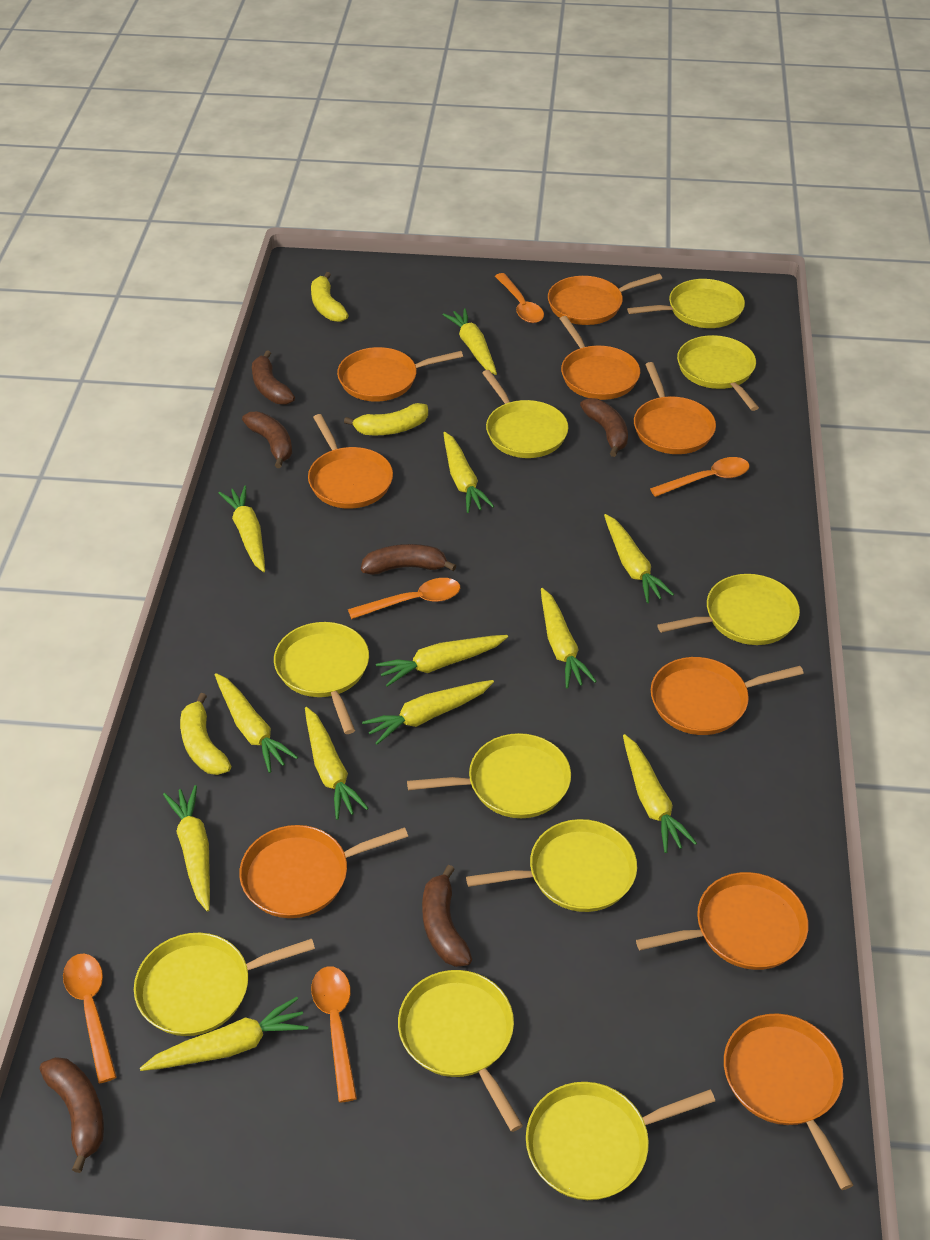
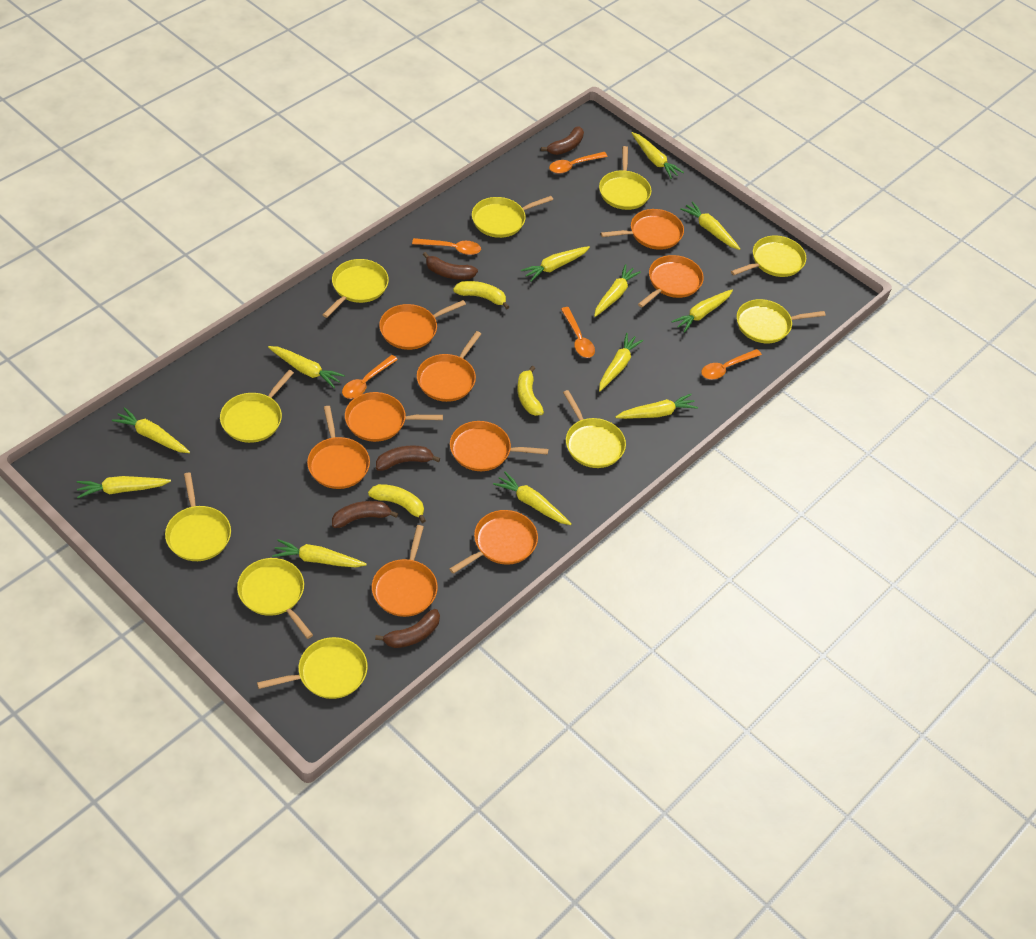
brown banana: 6 -> 5

